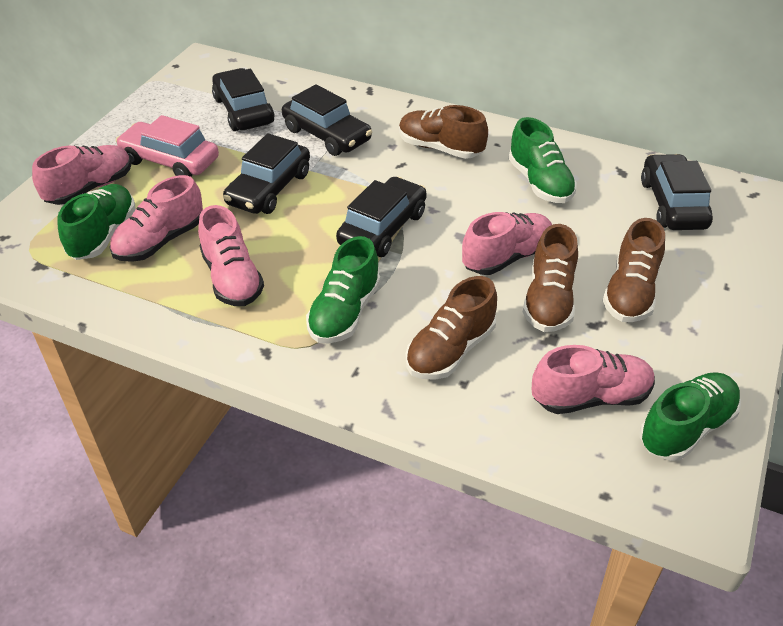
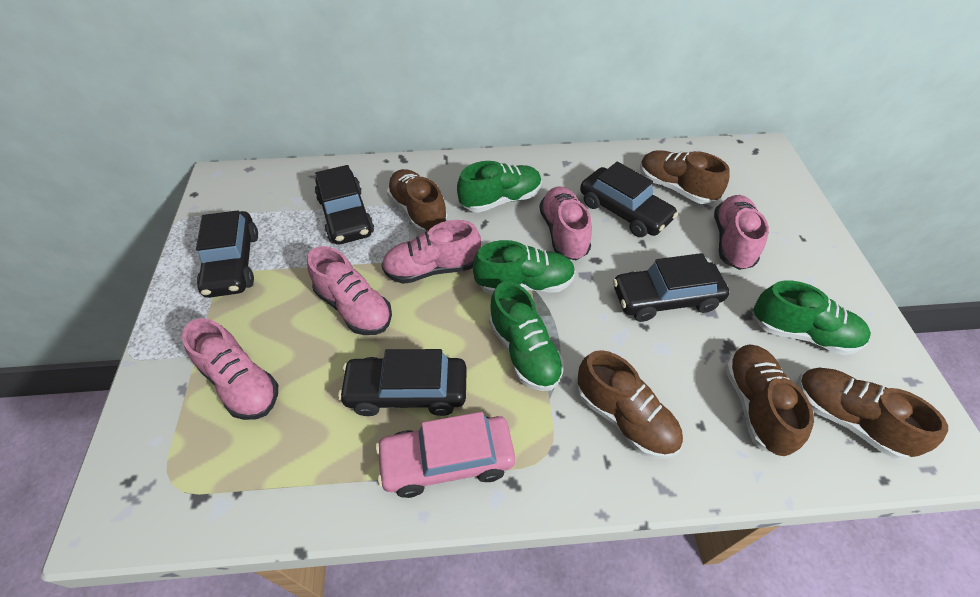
brown shoe: 4 -> 5

